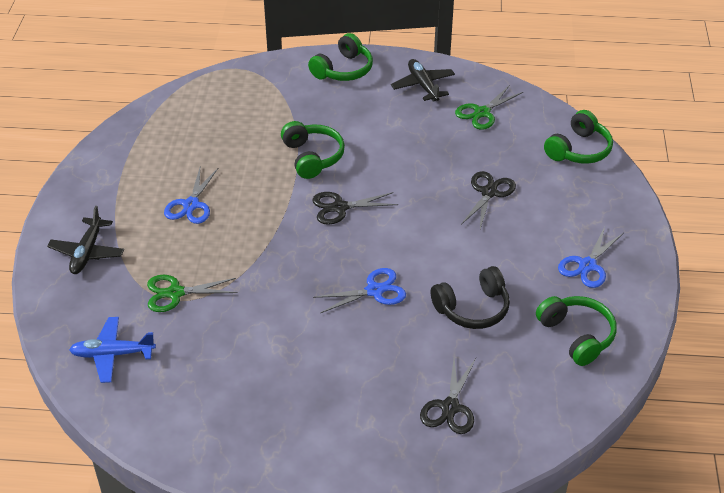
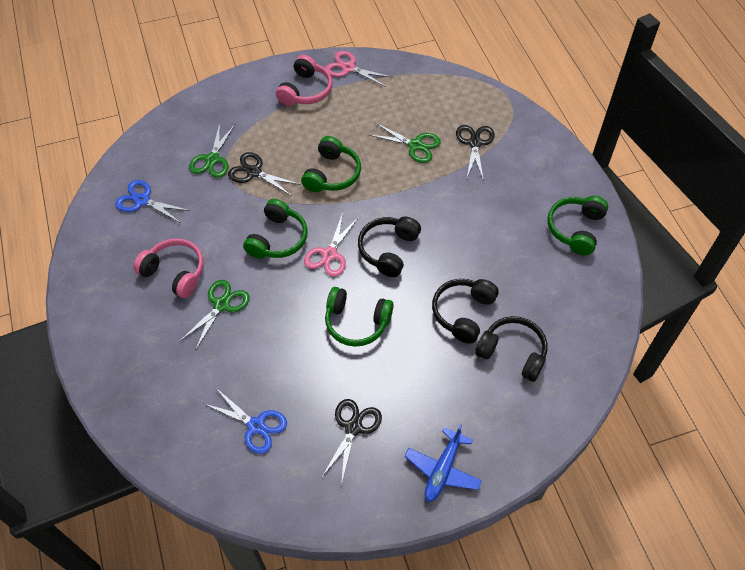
black headphones: 1 -> 3
black plane: 2 -> 0
blue scissors: 3 -> 2
green scissors: 2 -> 3
pink headphones: 0 -> 2
pink scissors: 0 -> 2

